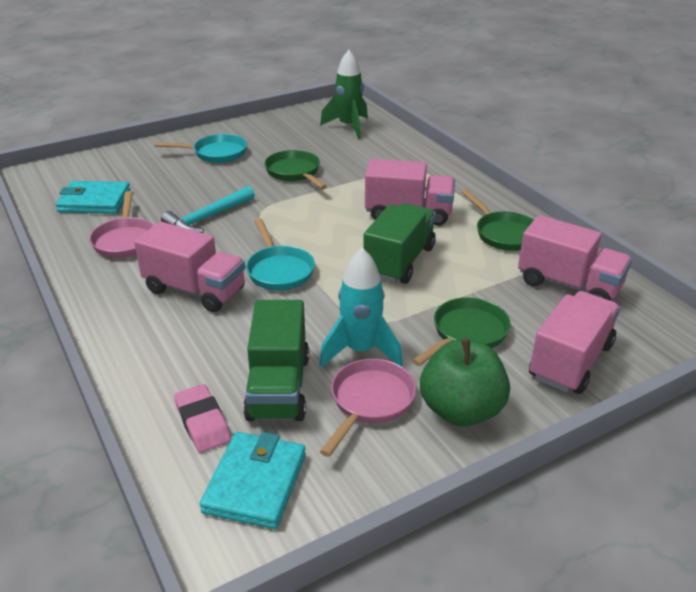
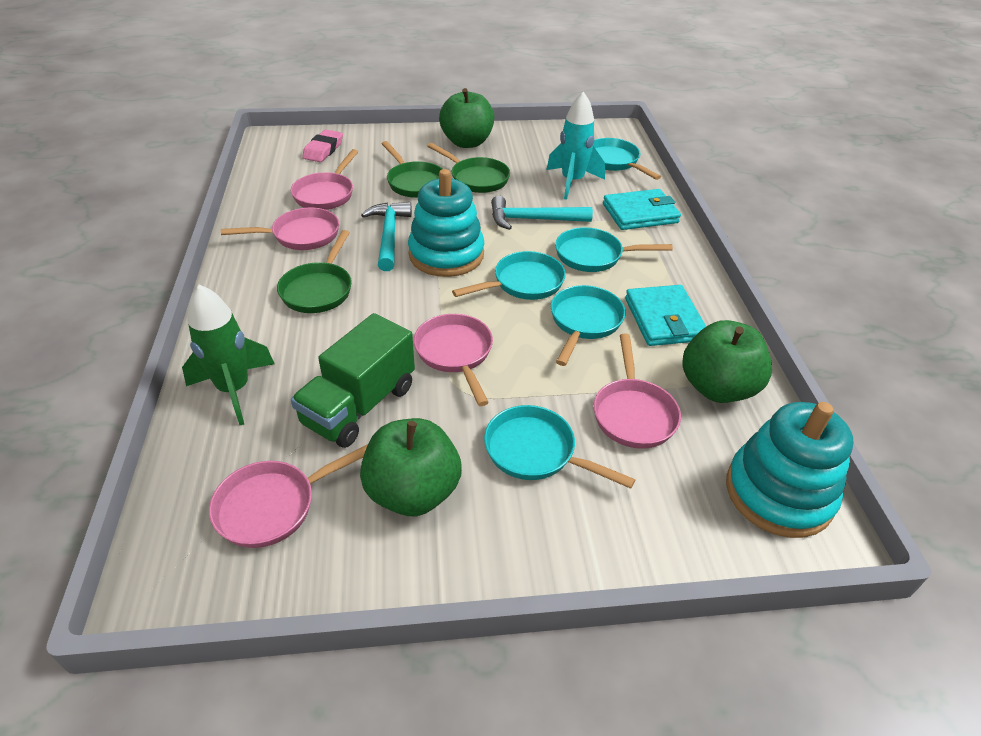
green apple: 1 -> 3
green truck: 2 -> 1
pink pan: 2 -> 5
pink truck: 4 -> 0
turquoise hammer: 1 -> 2
turquoise pan: 2 -> 5
turquoise stacking toy: 0 -> 2

